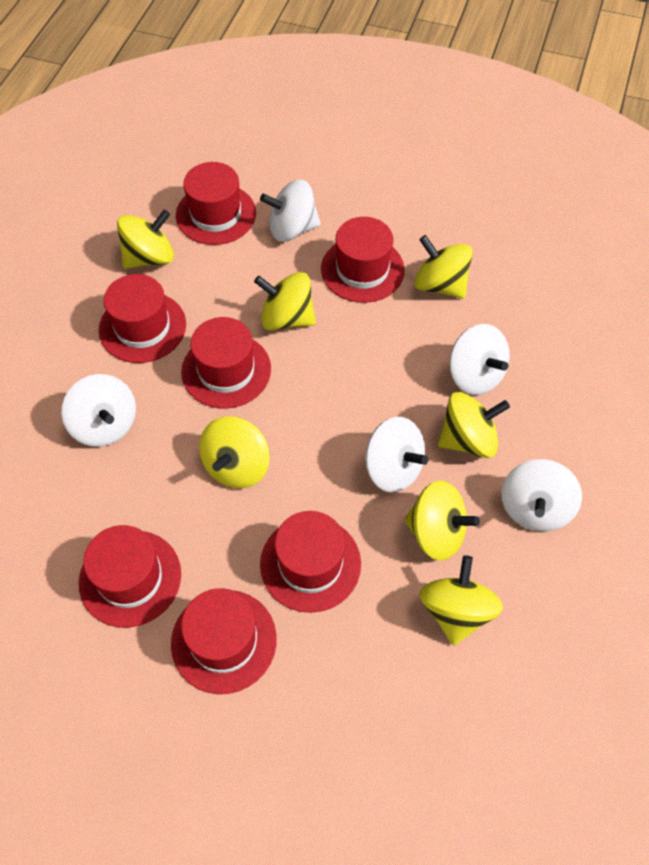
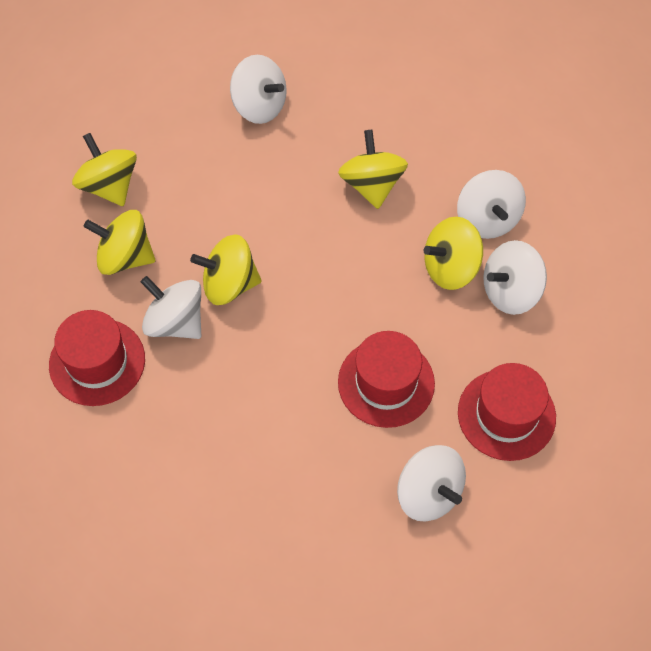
red hat: 7 -> 3
yellow spinning top: 7 -> 5

